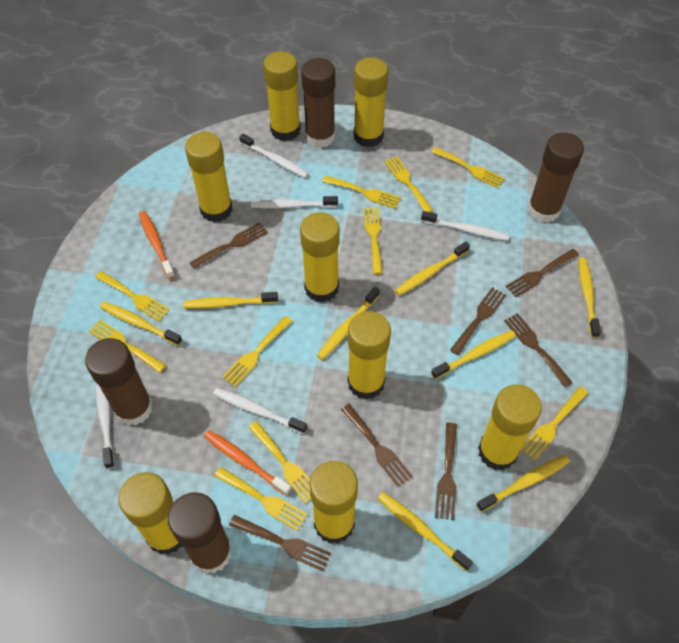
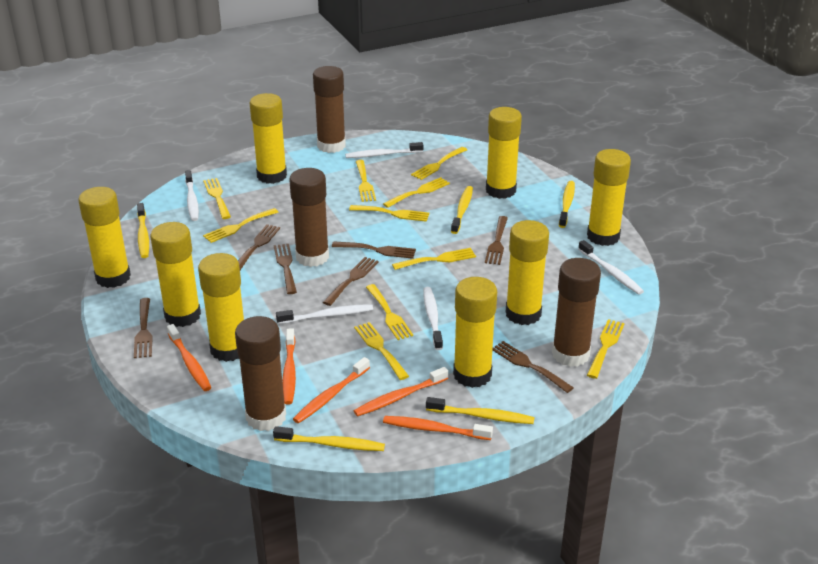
orange toothbrush: 2 -> 5
yellow toothbrush: 8 -> 5

